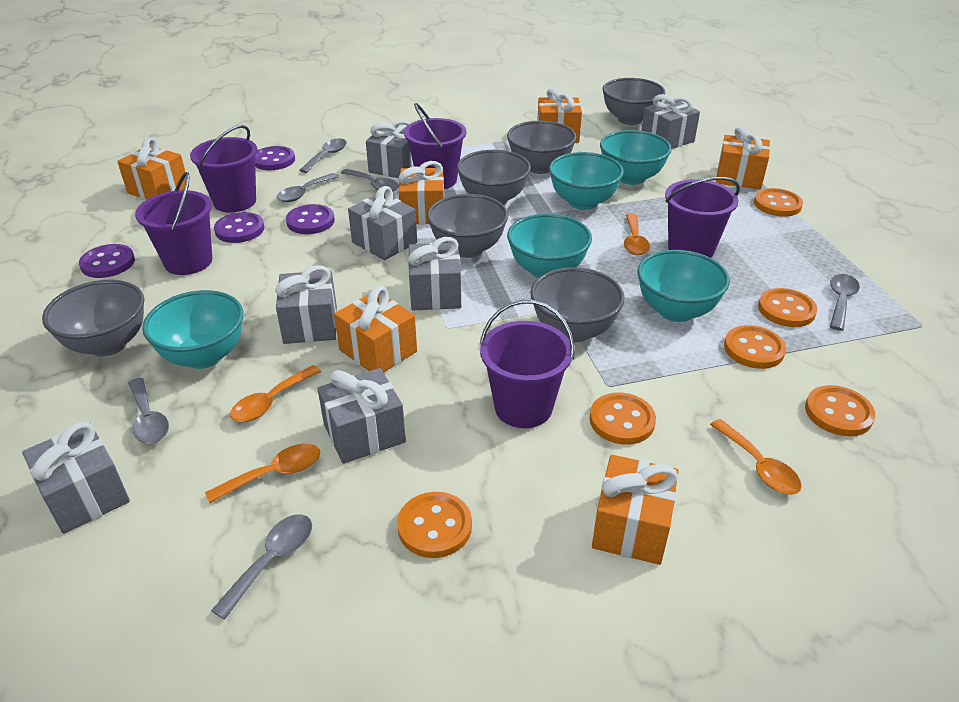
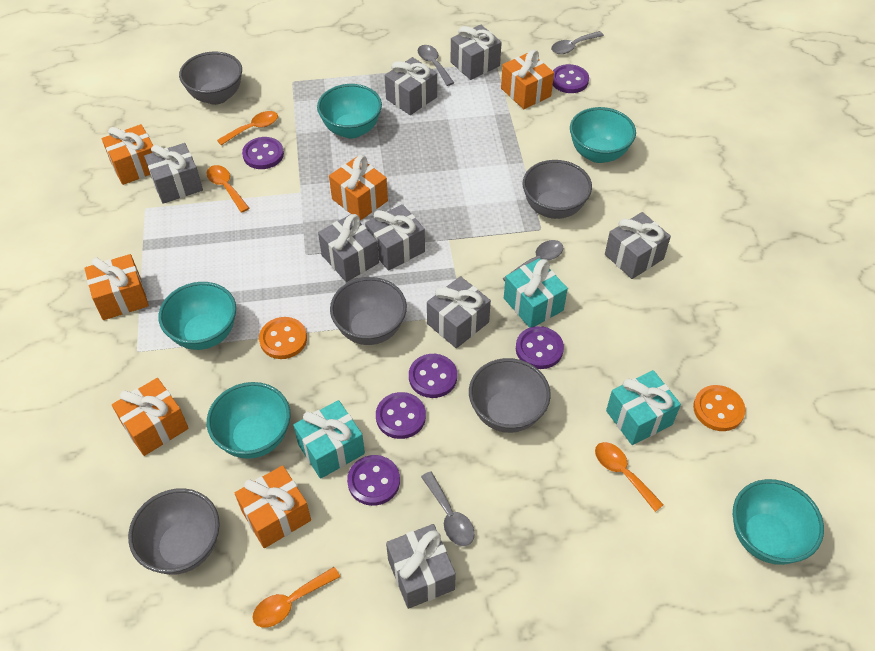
grey bowl: 6 -> 5
grey gift: 7 -> 8
grey spoon: 6 -> 4
orange button: 6 -> 2
purple bucket: 5 -> 0
purple button: 4 -> 6
turquoise gift: 0 -> 3

